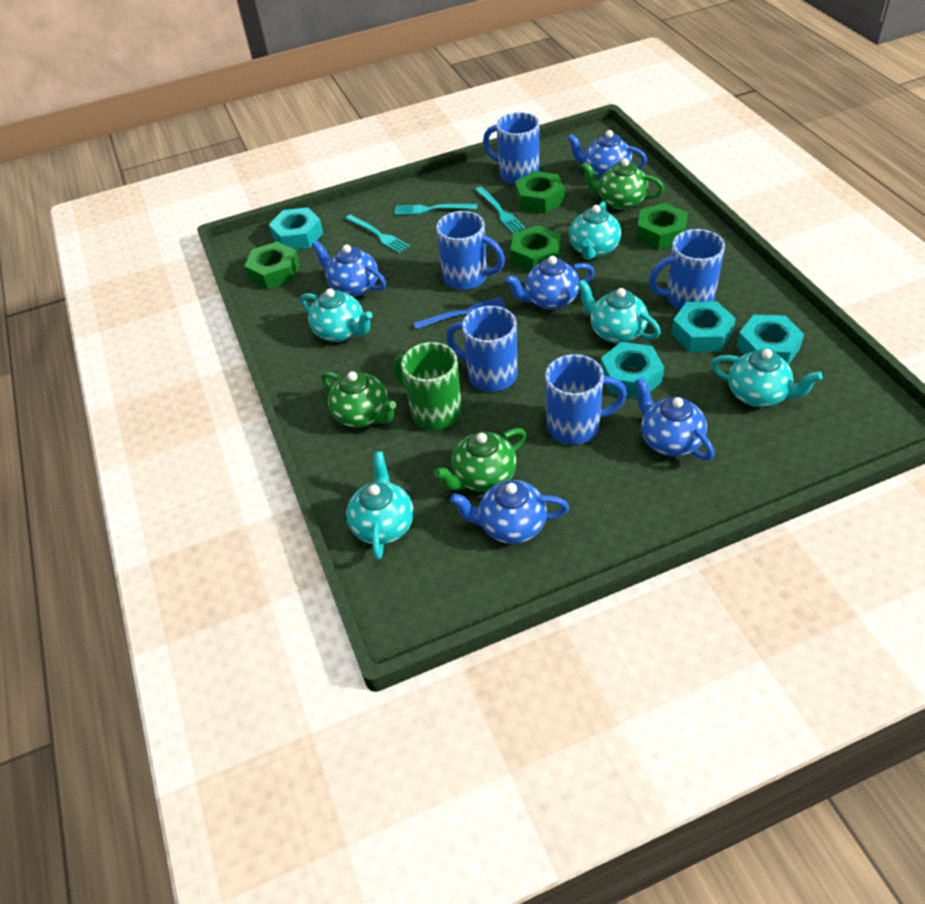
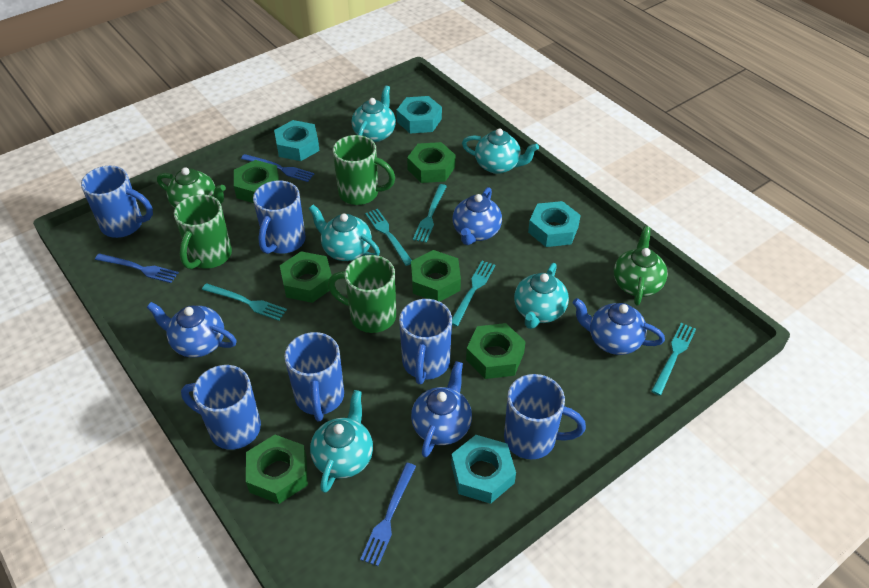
blue fork: 1 -> 3
blue mug: 5 -> 6
blue teapot: 5 -> 4
green mug: 1 -> 3
green nut: 4 -> 6
green teapot: 3 -> 2
turquoise fork: 3 -> 5

